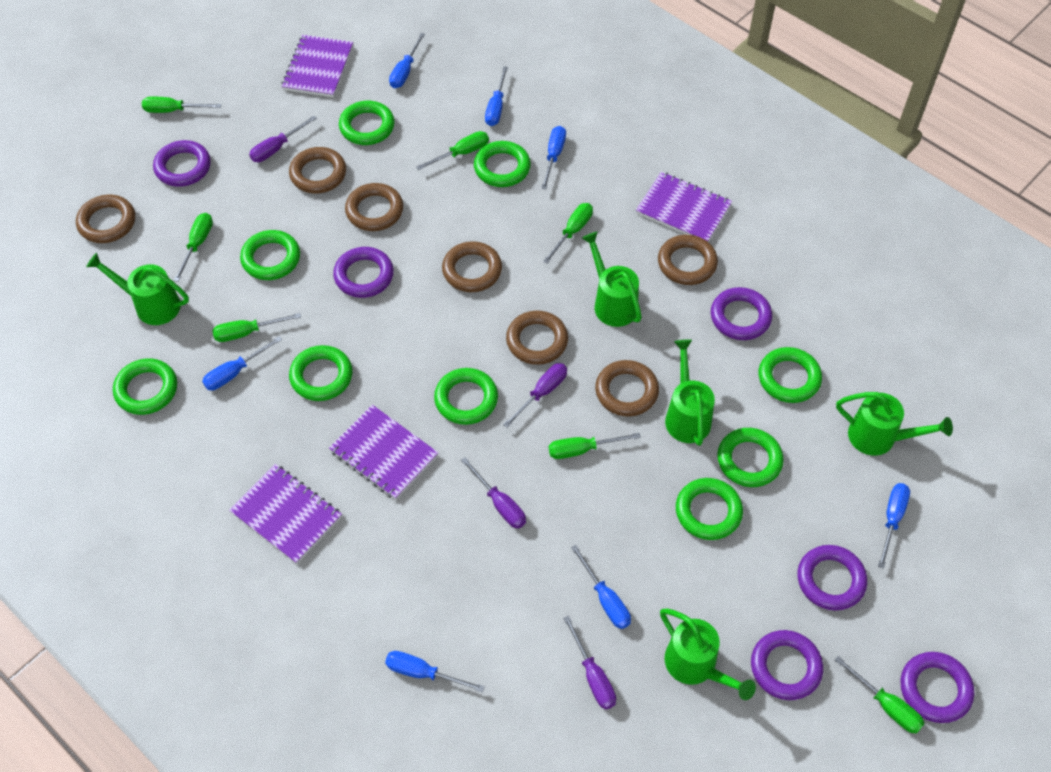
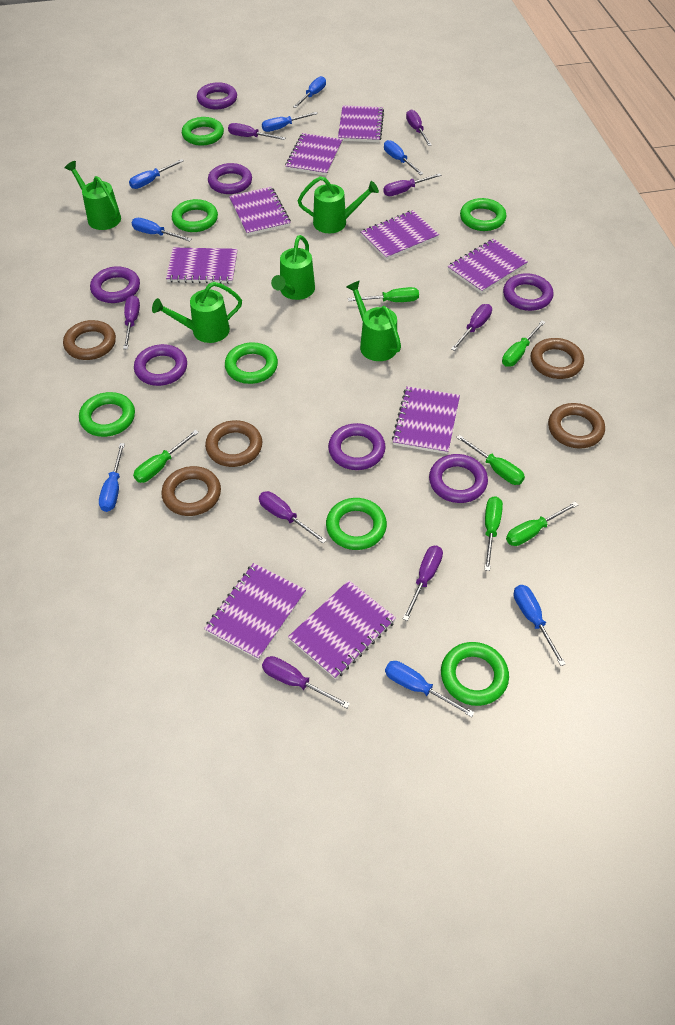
blue screwdriver: 7 -> 8
brown ring: 7 -> 5
green ring: 9 -> 7
green screwdriver: 7 -> 6
purple notebook: 4 -> 9
purple ring: 6 -> 7
purple screwdriver: 4 -> 8

